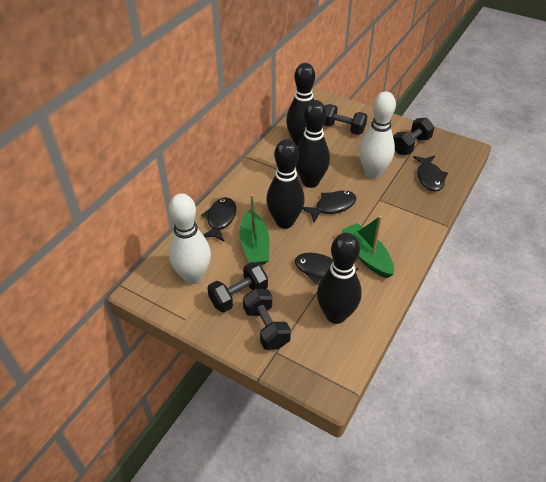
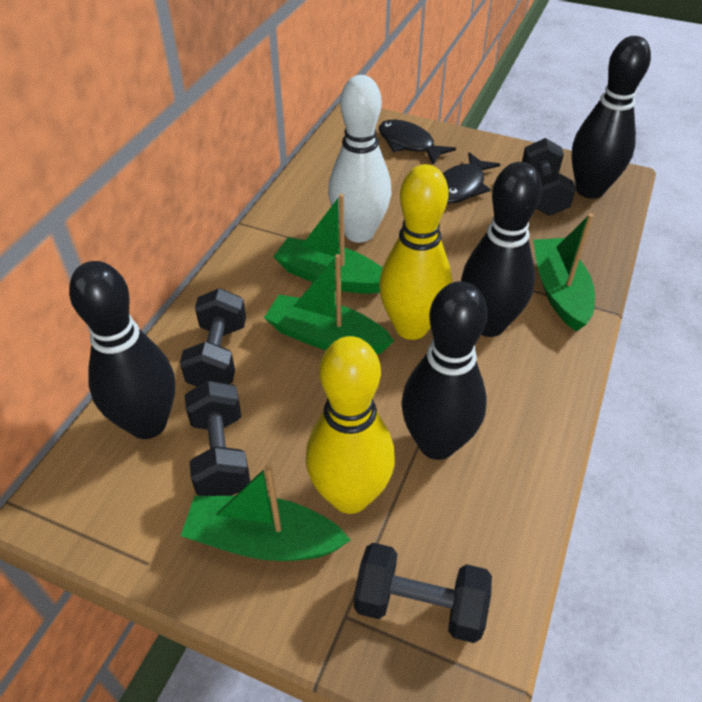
black fish: 4 -> 2
green boat: 2 -> 4
white bowling pin: 2 -> 1
yellow bowling pin: 0 -> 2

